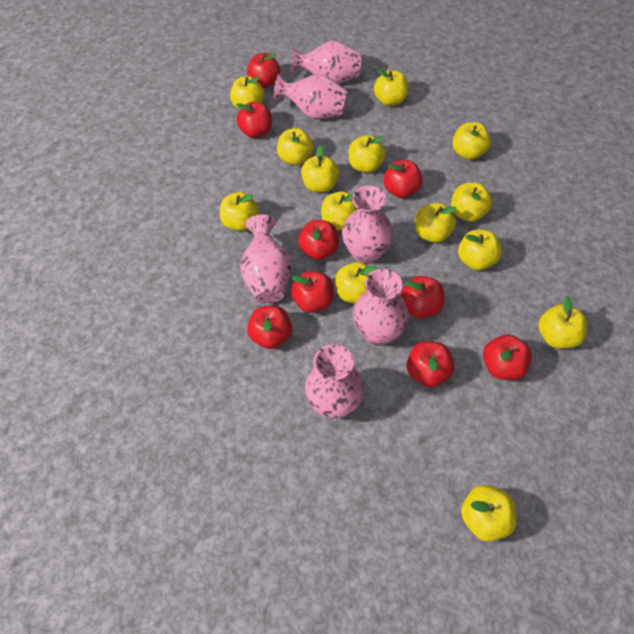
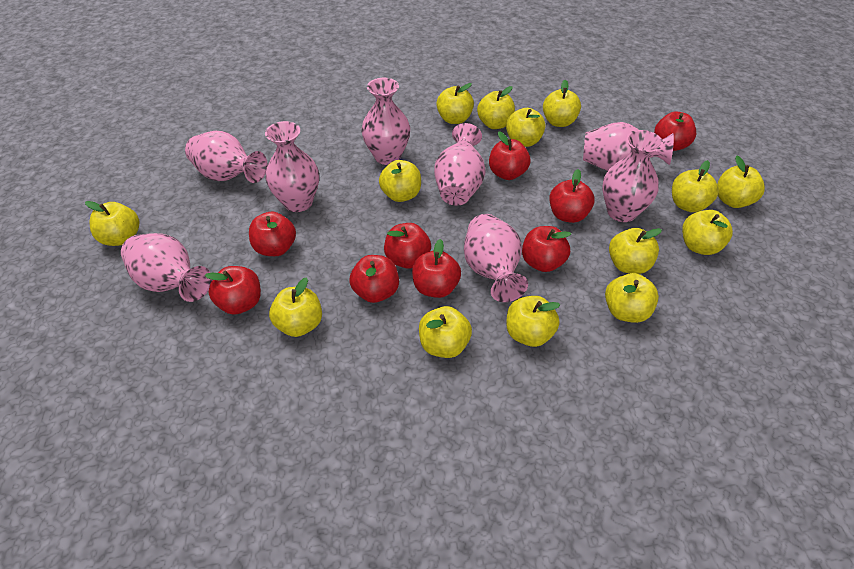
pink vase: 6 -> 8

